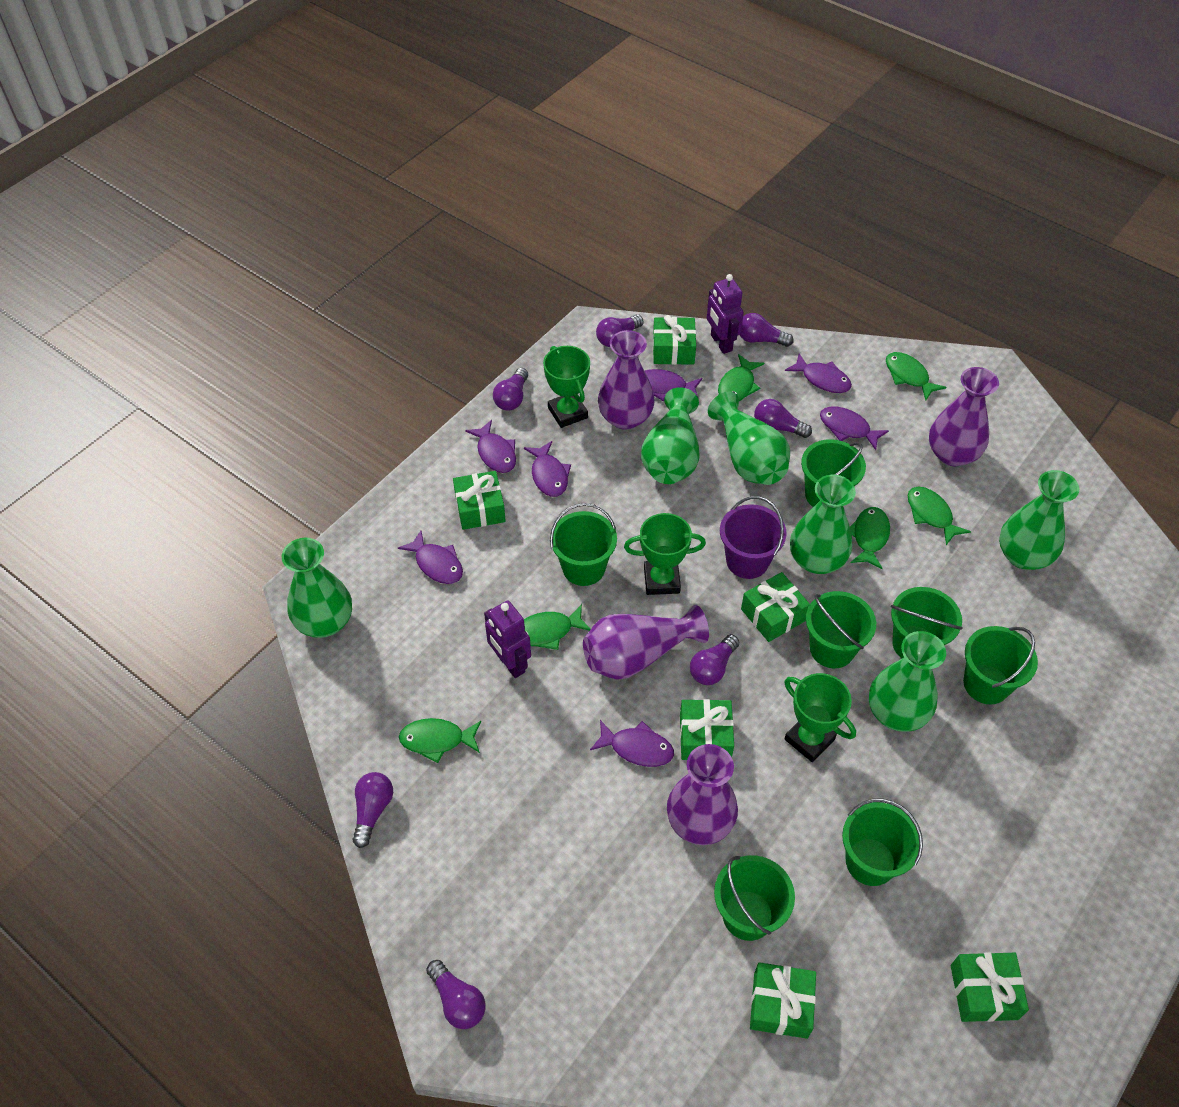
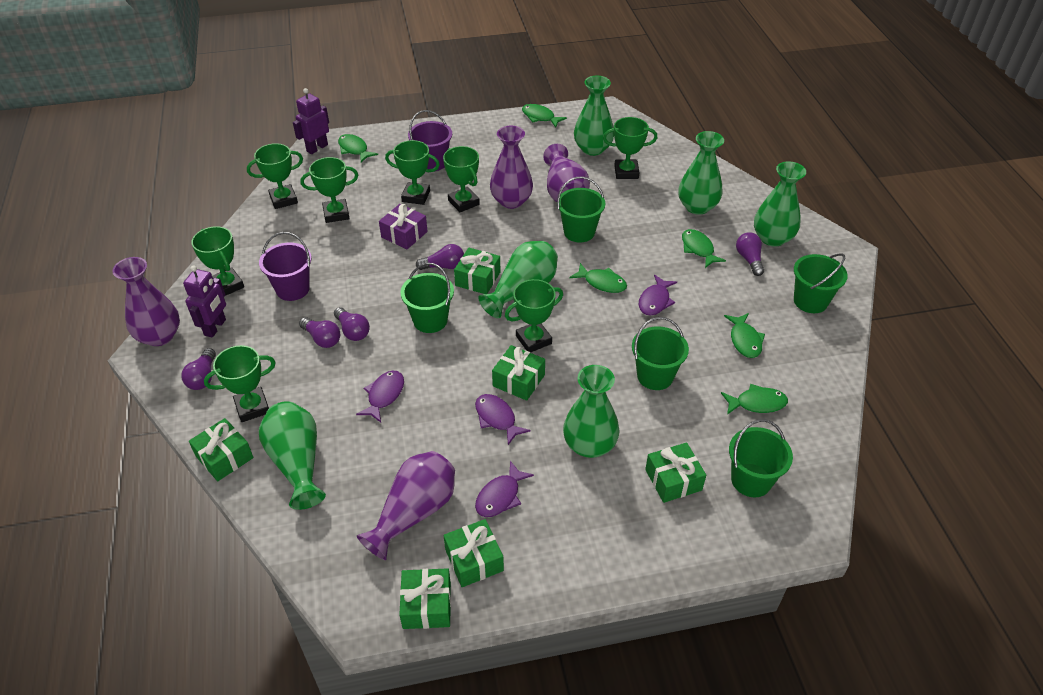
green bucket: 7 -> 5
green trophy: 3 -> 8
purple bucket: 1 -> 2
purple fish: 7 -> 4
purple gift: 0 -> 1
purple light bulb: 7 -> 5

